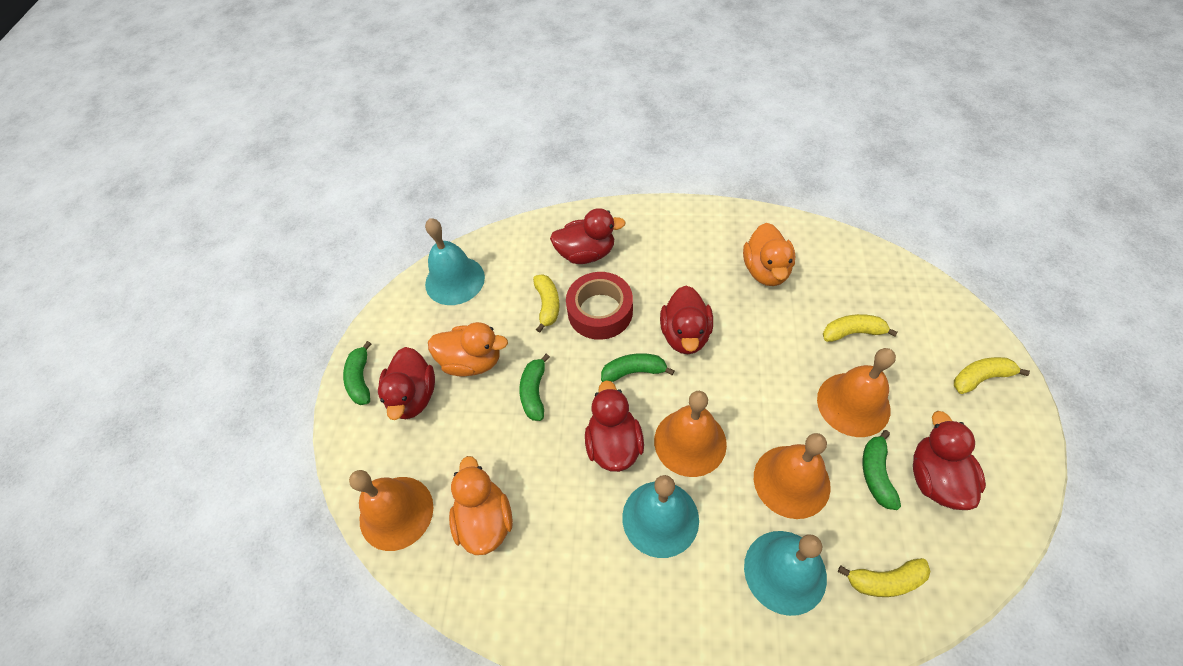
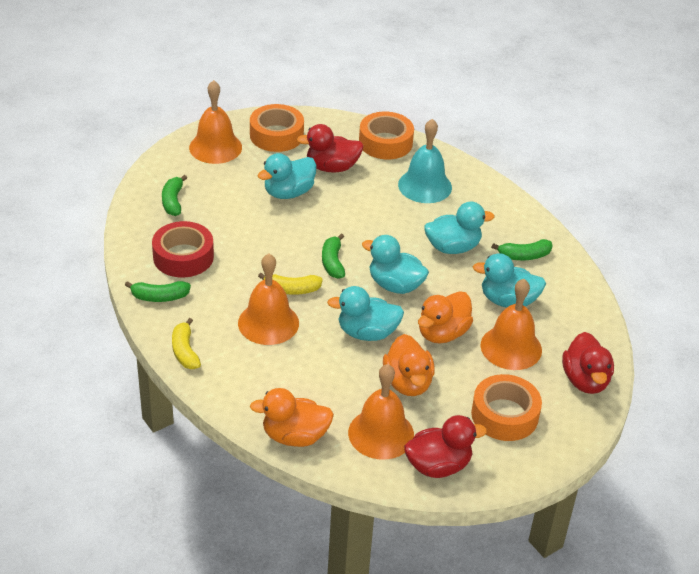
orange tape: 0 -> 3
red duck: 5 -> 3
turquoise bell: 3 -> 1
turquoise duck: 0 -> 5
yellow banana: 4 -> 2

